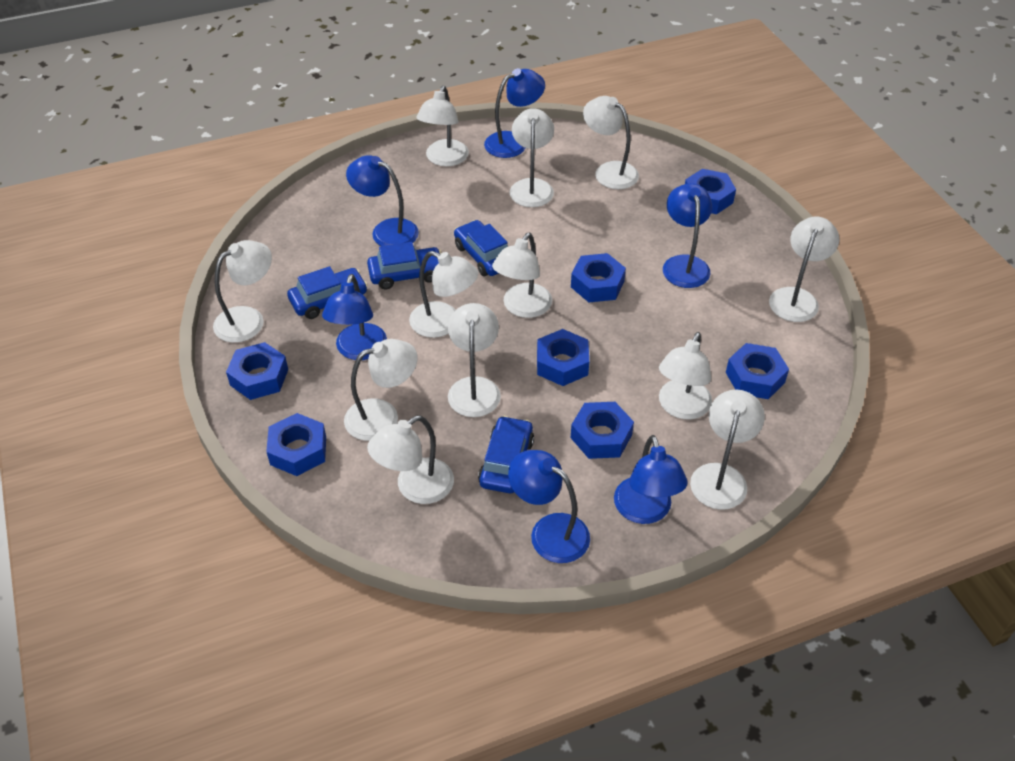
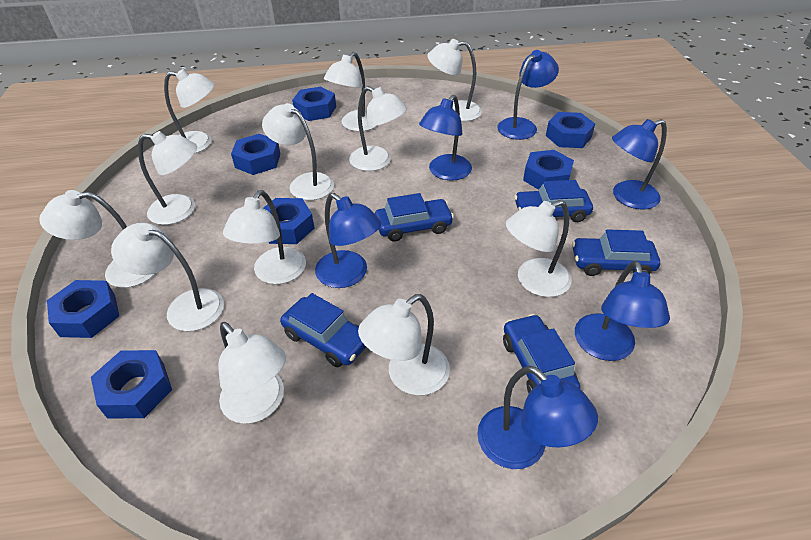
blue car: 4 -> 5

